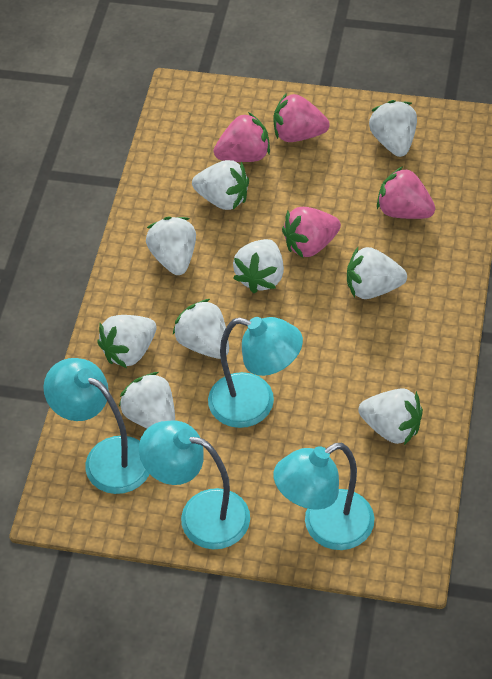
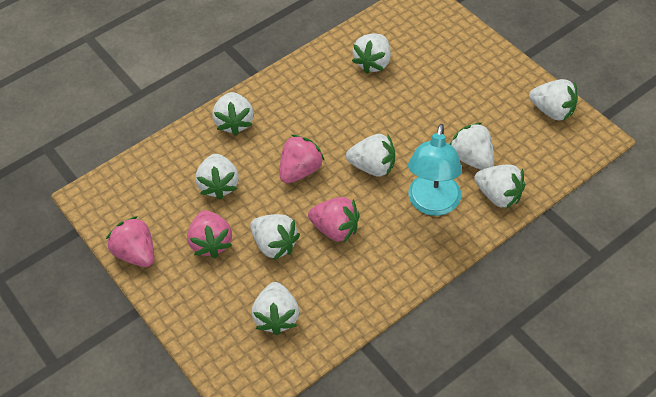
turquoise lamp: 4 -> 1

